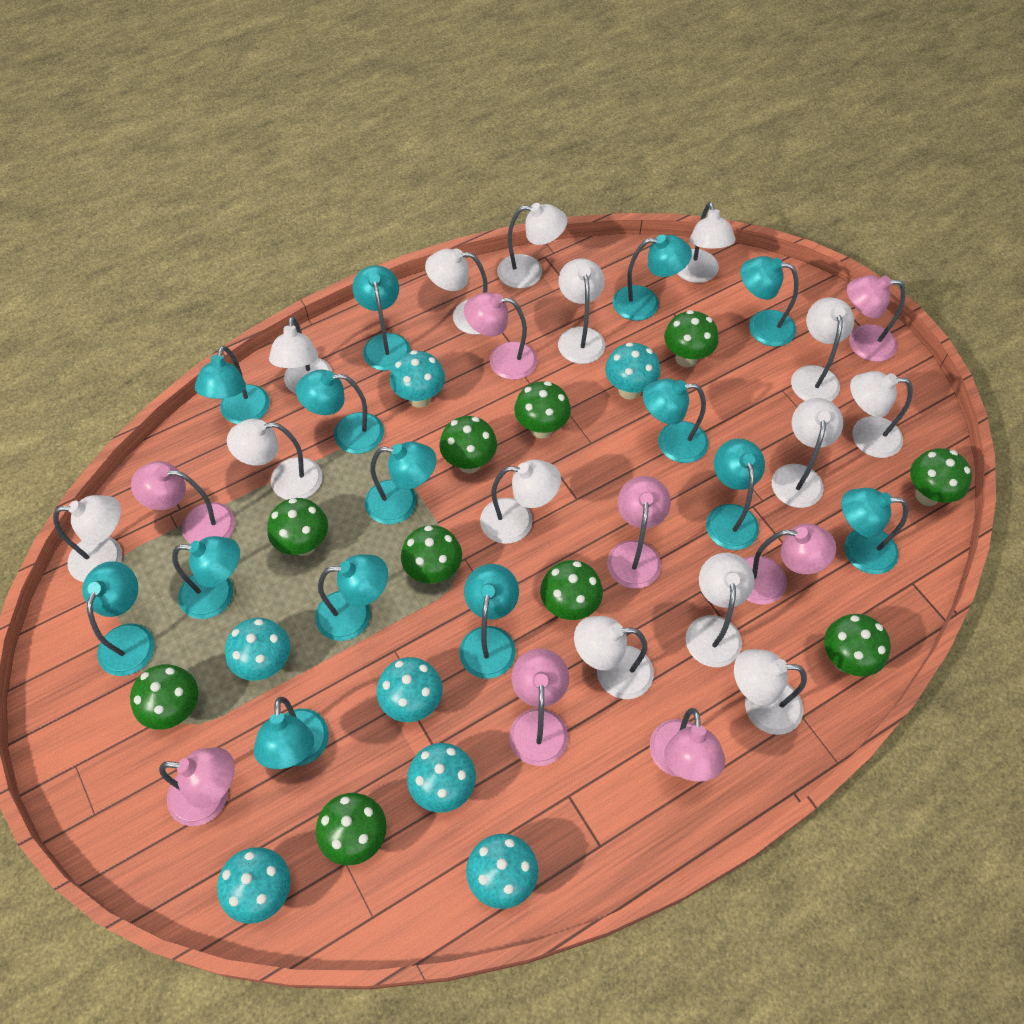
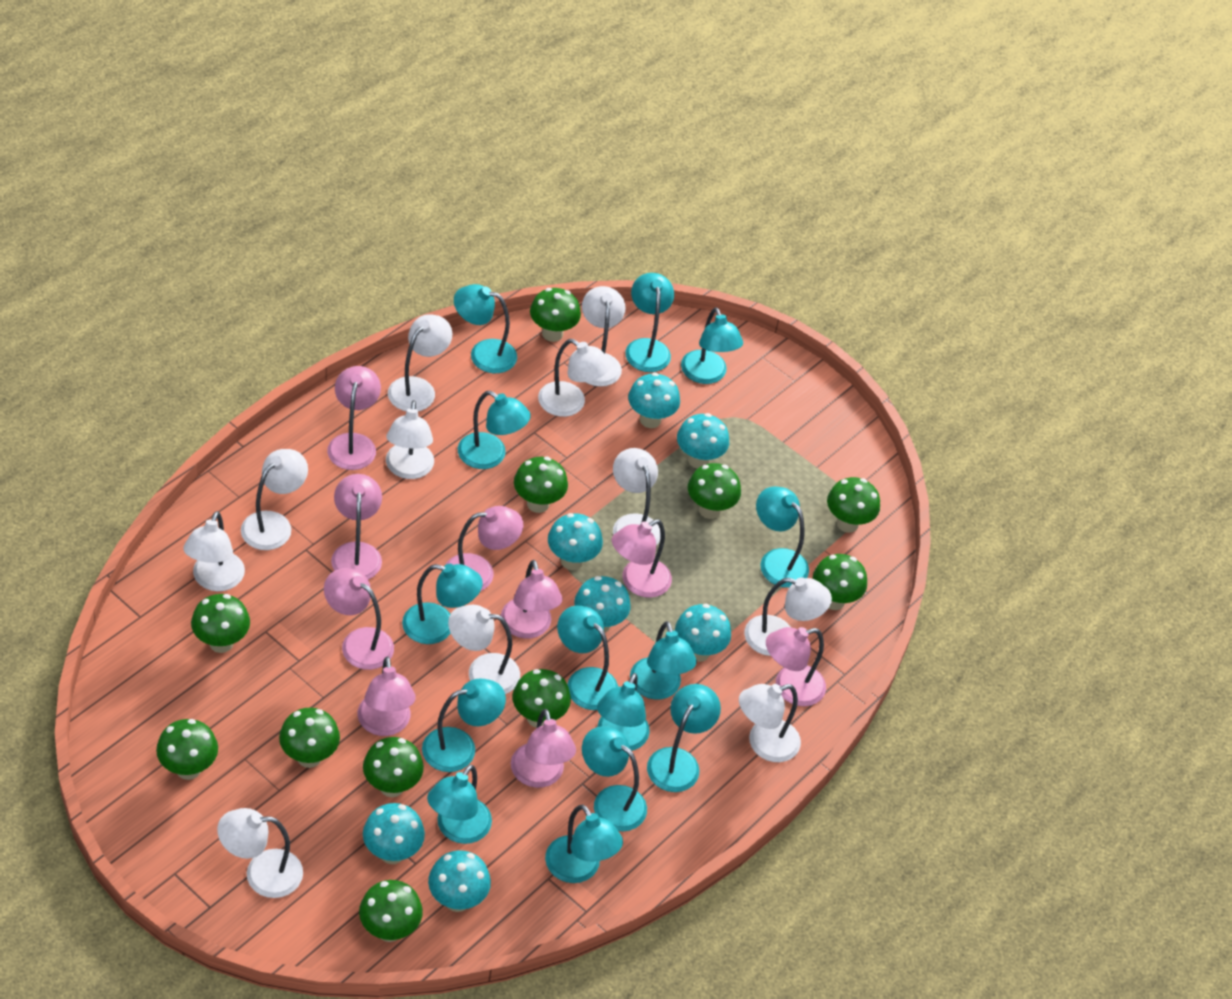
green mushroom: 10 -> 11
pink lamp: 8 -> 9
white lamp: 14 -> 11

